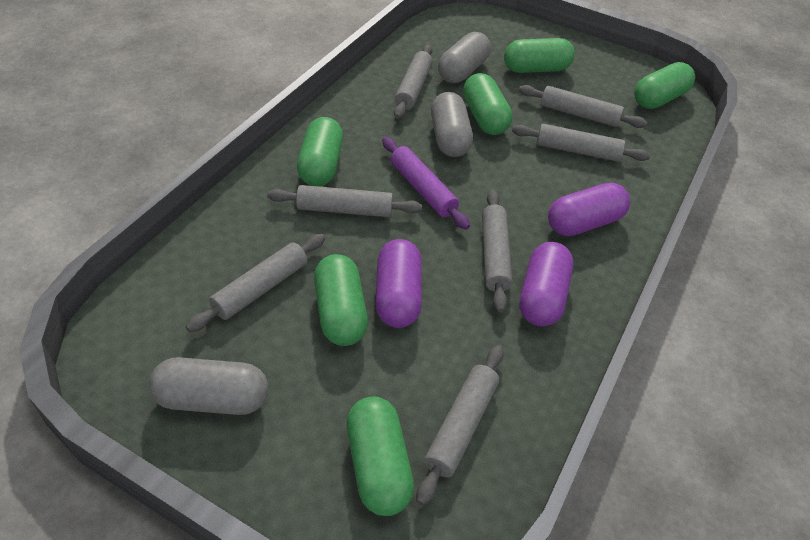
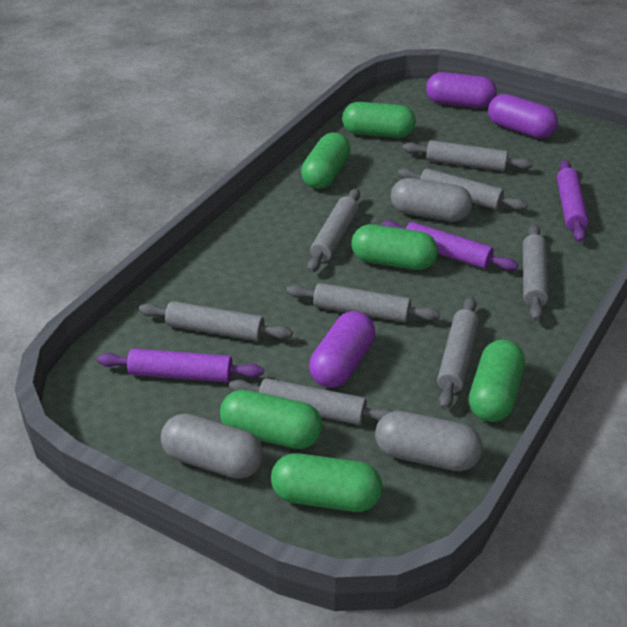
grey rolling pin: 7 -> 8
purple rolling pin: 1 -> 3

